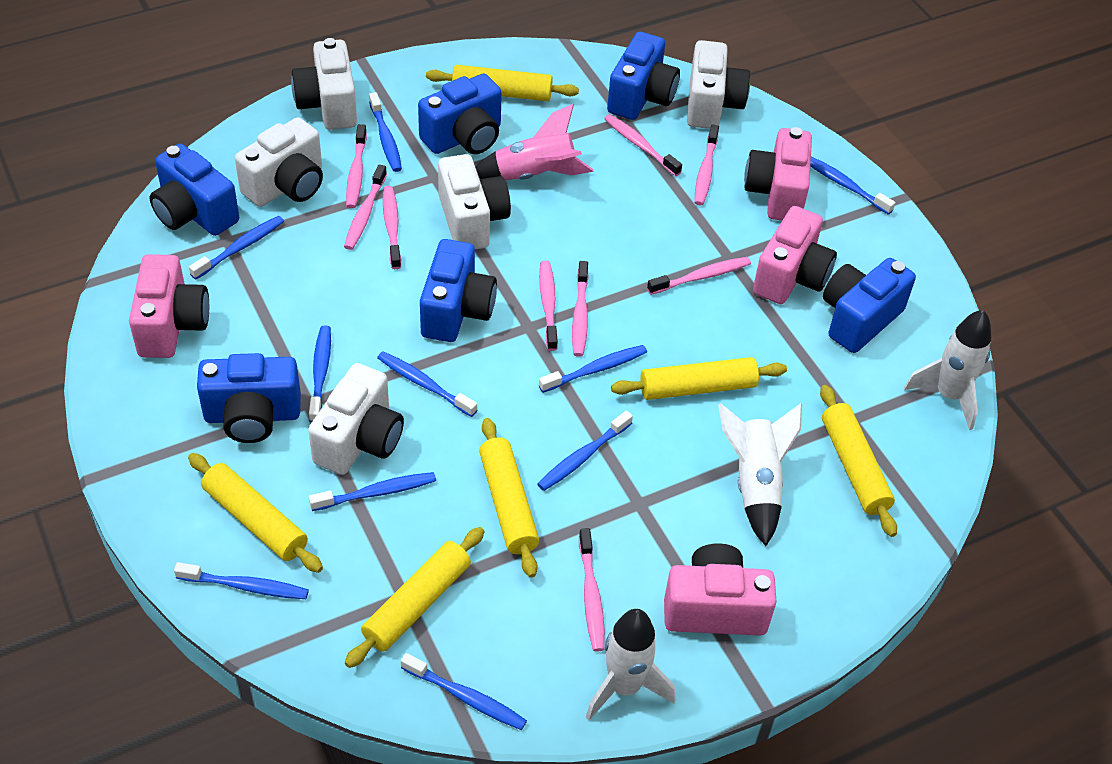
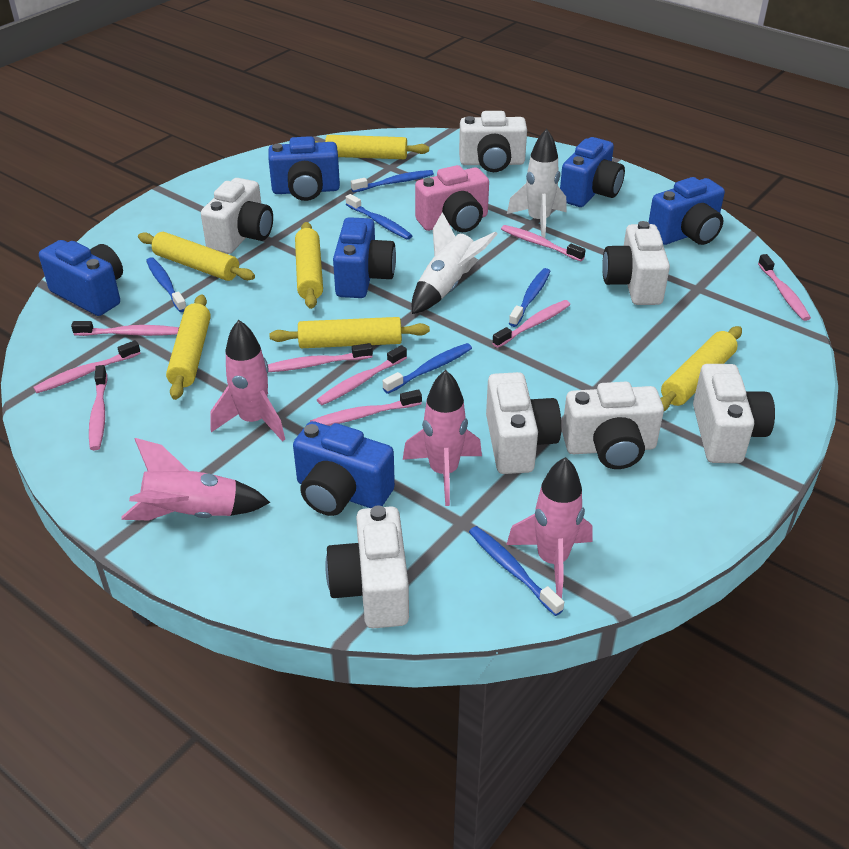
blue toothbrush: 10 -> 6
pink camera: 4 -> 1
pink rocket: 1 -> 4
white camera: 5 -> 7
white rocket: 3 -> 2

